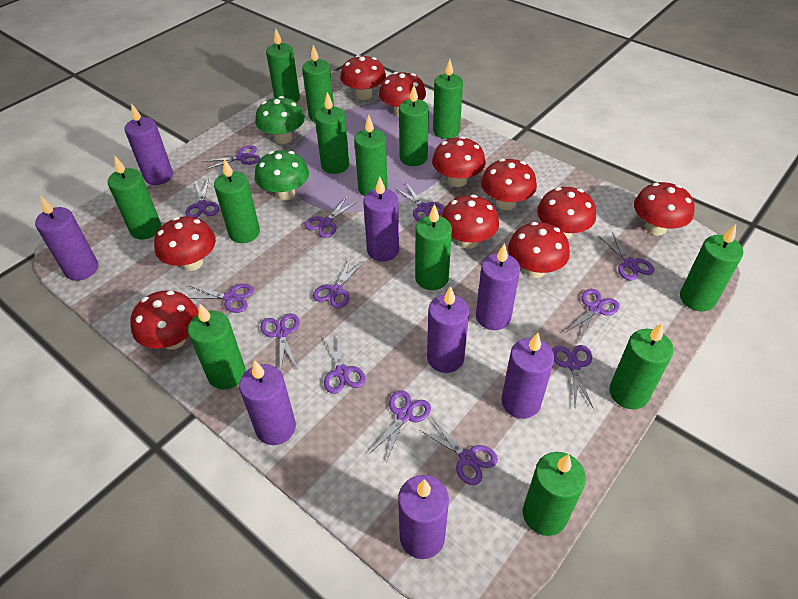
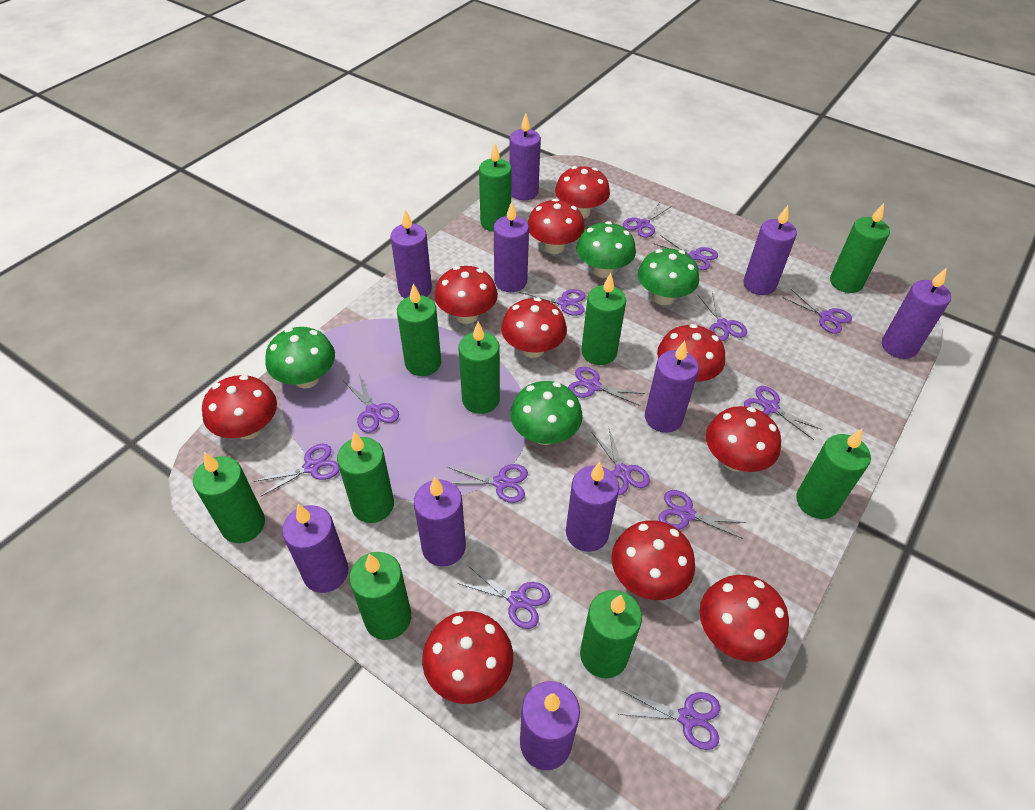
green candle: 13 -> 10
green mushroom: 2 -> 4
purple candle: 8 -> 10
purple scissors: 13 -> 14

